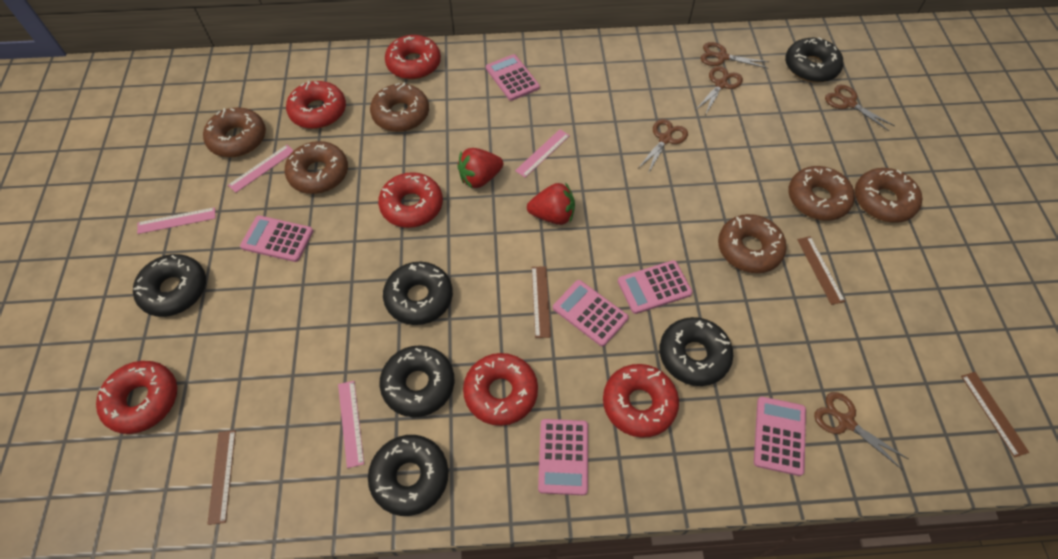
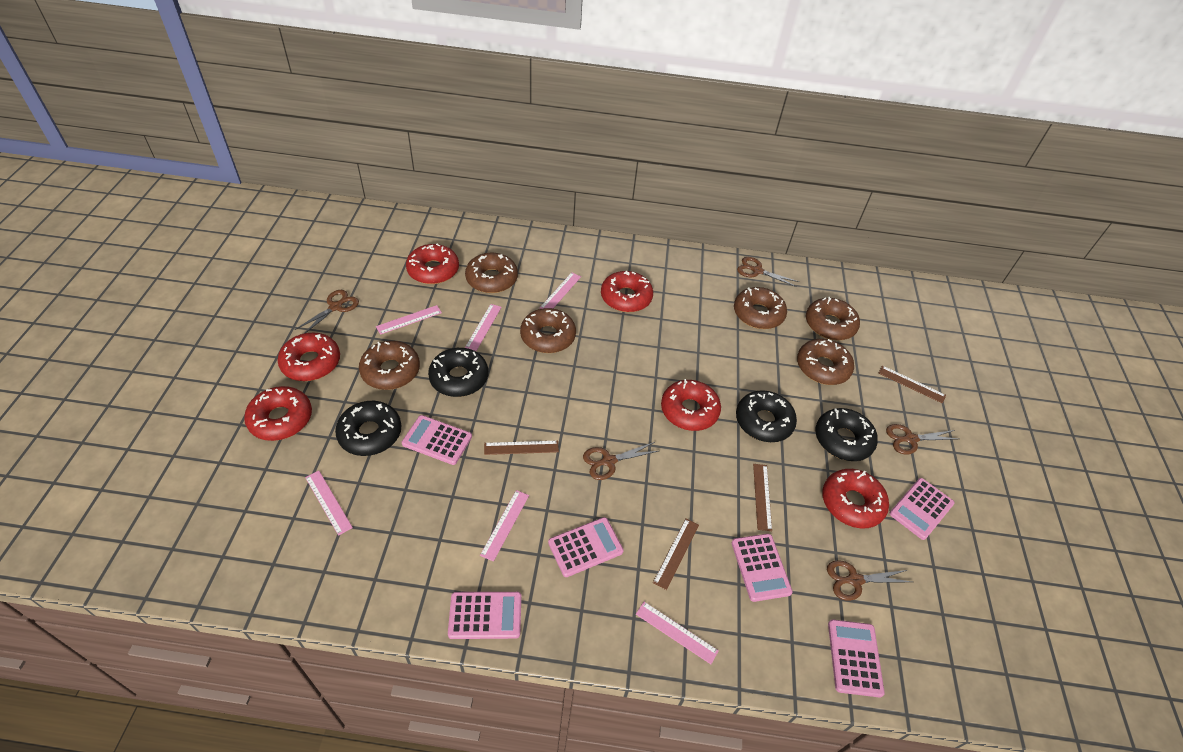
black donut: 6 -> 4
pink ruler: 4 -> 6
red strawberry: 2 -> 0

